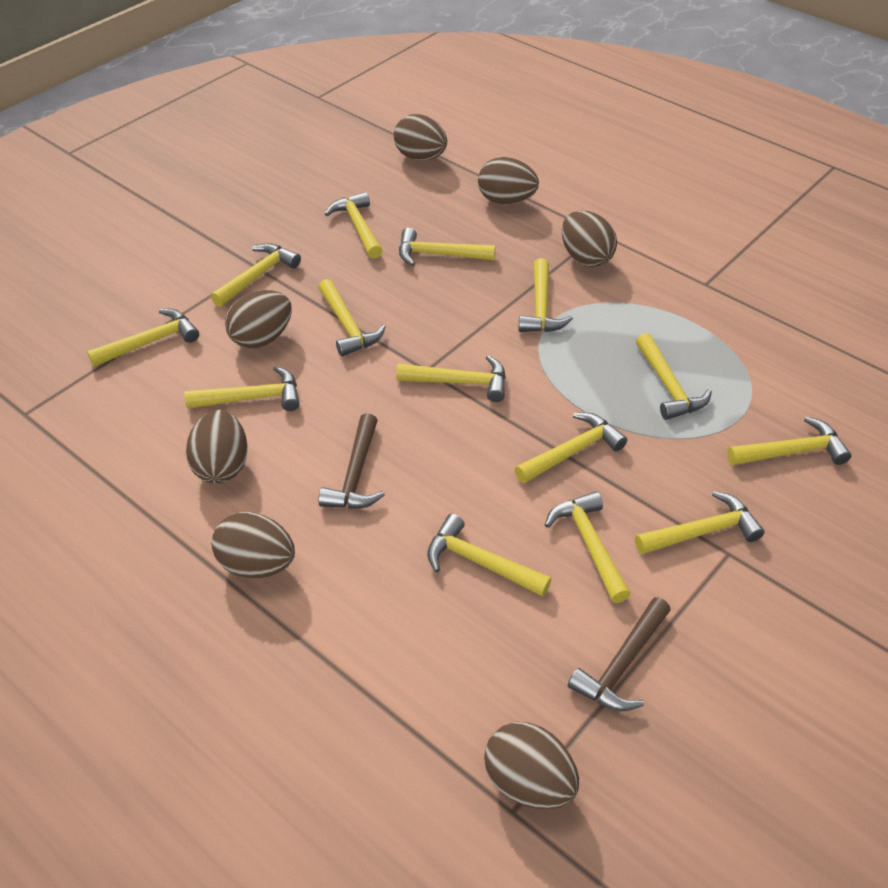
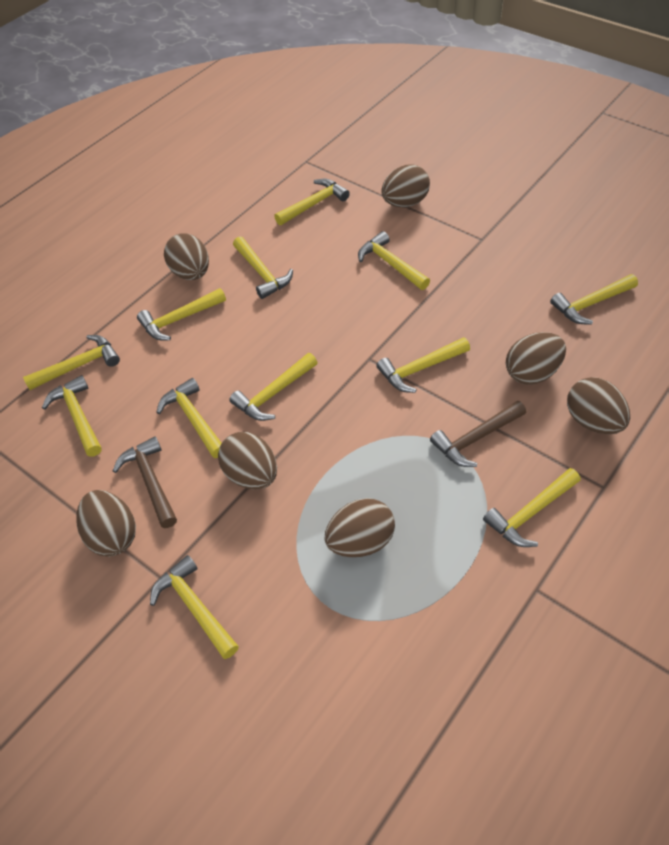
yellow hammer: 14 -> 12

